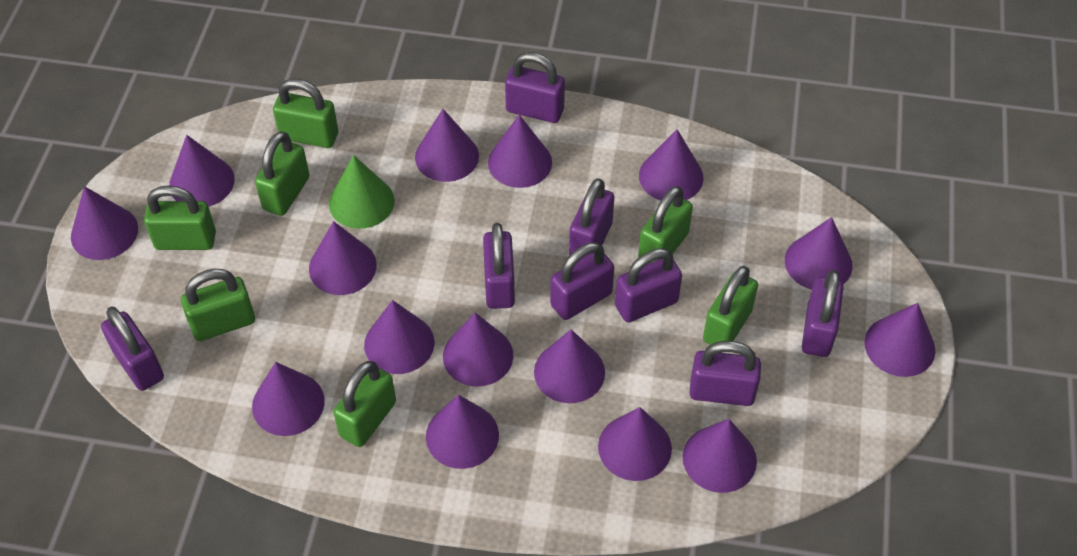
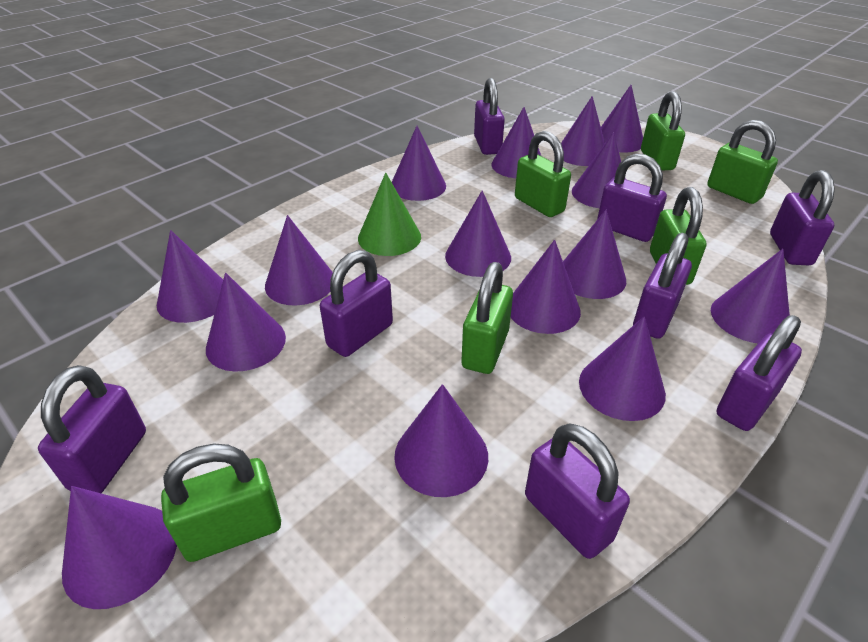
green padlock: 7 -> 6

